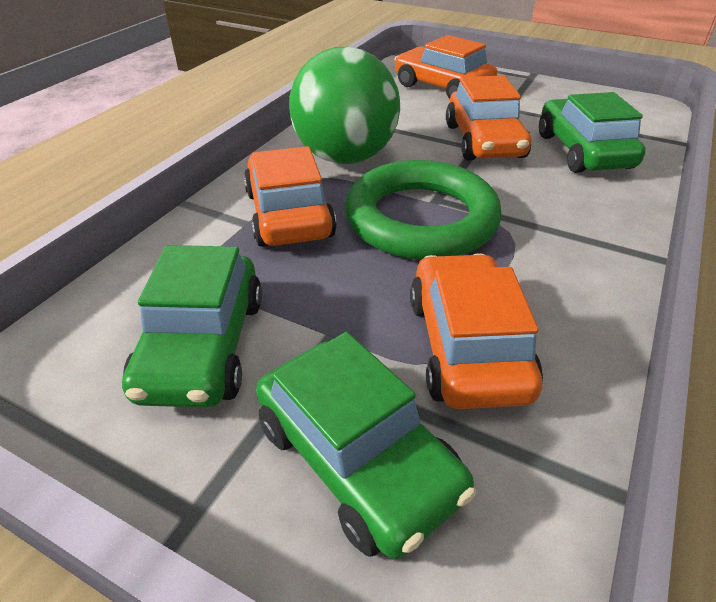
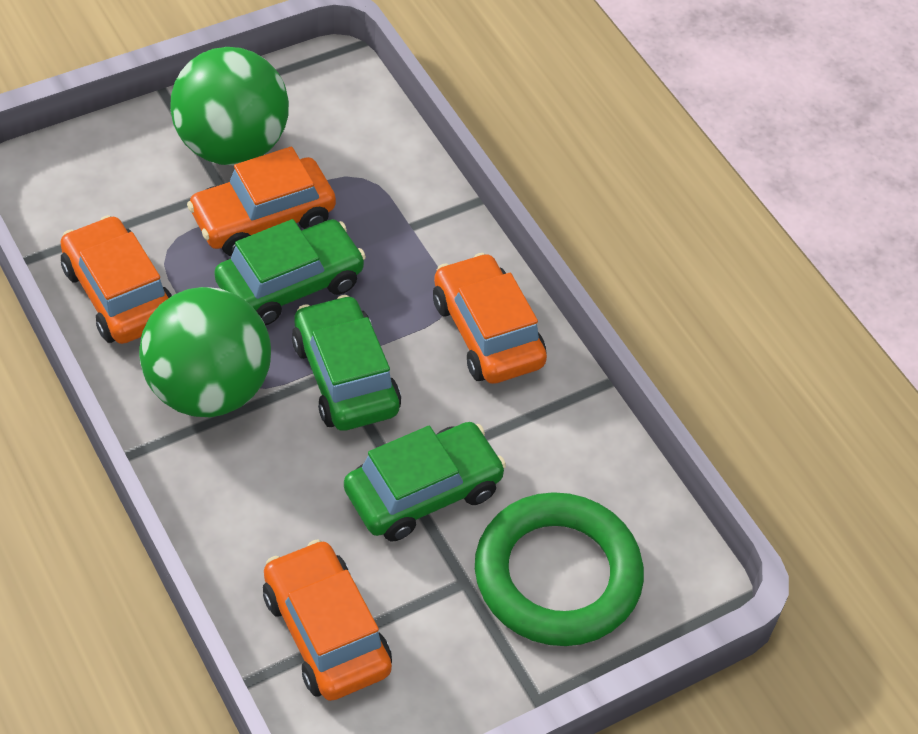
green ball: 1 -> 2

